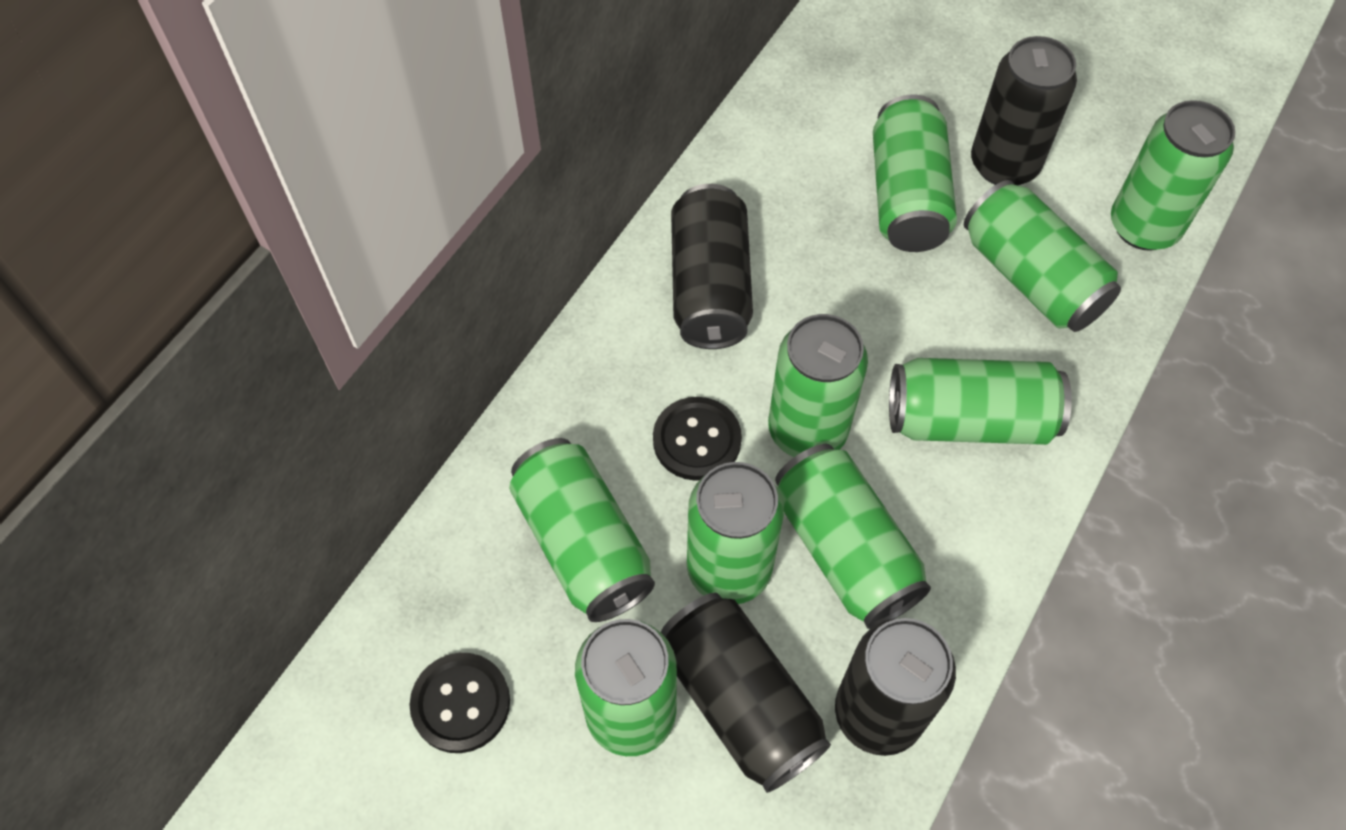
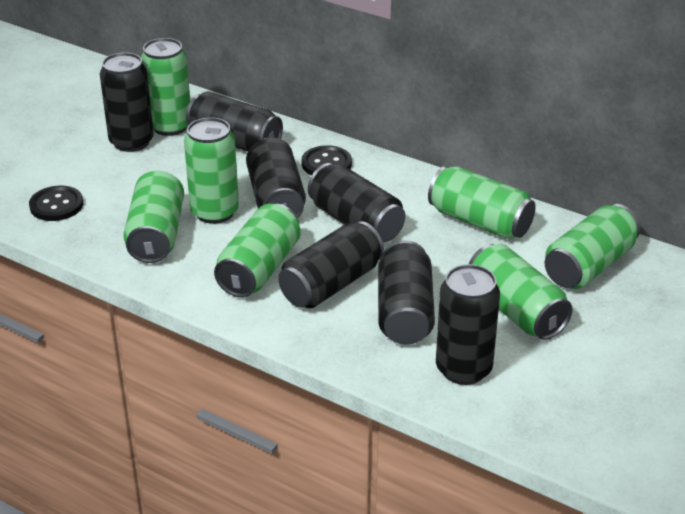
black can: 4 -> 7
green can: 9 -> 7

